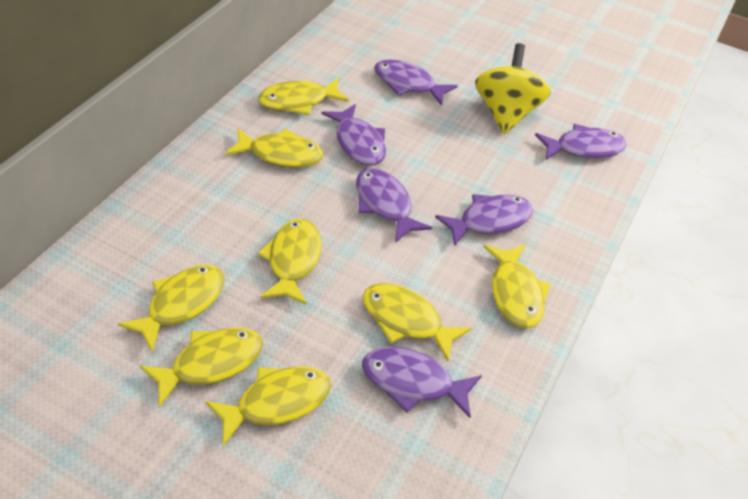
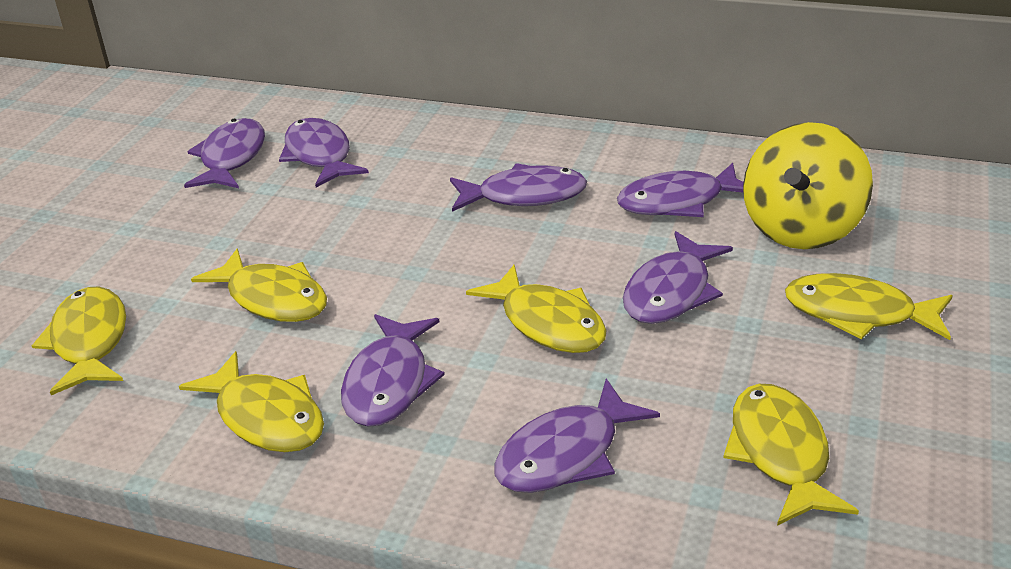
purple fish: 6 -> 7
yellow fish: 8 -> 6

